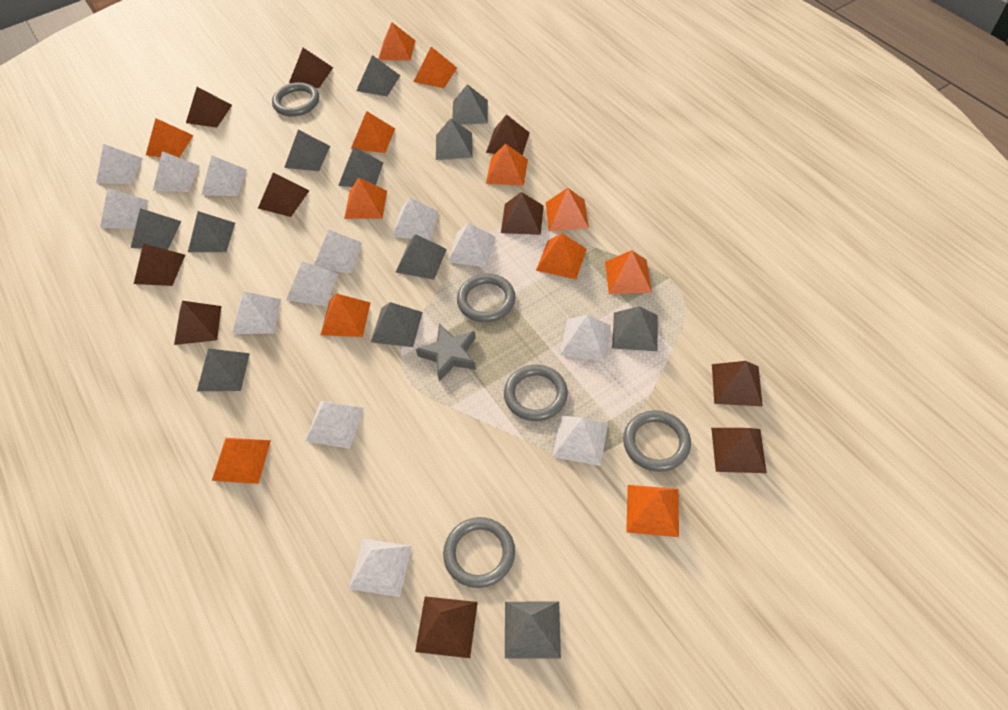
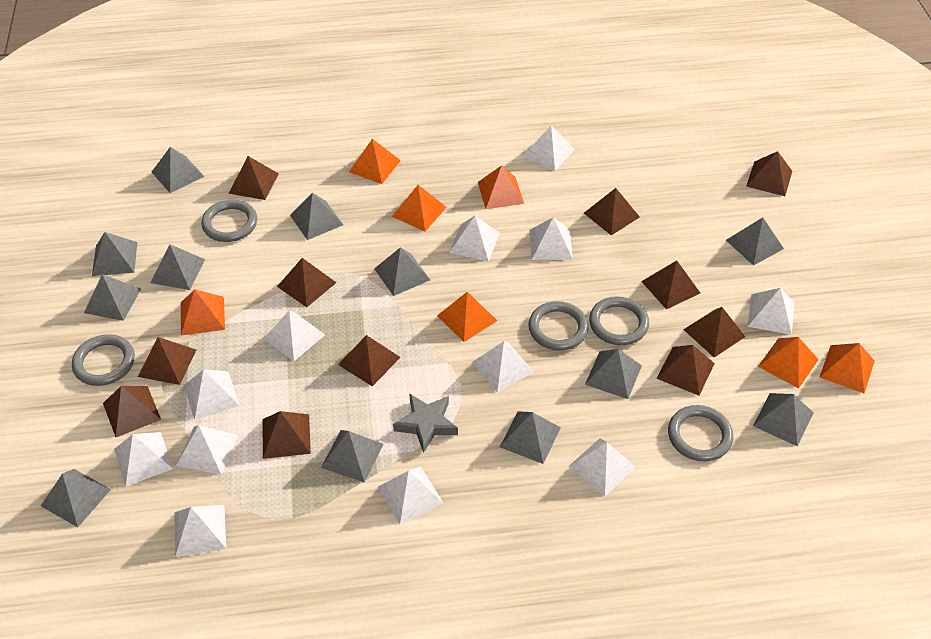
brown pyramid: 10 -> 11
orange pyramid: 12 -> 7
white pyramid: 13 -> 12

